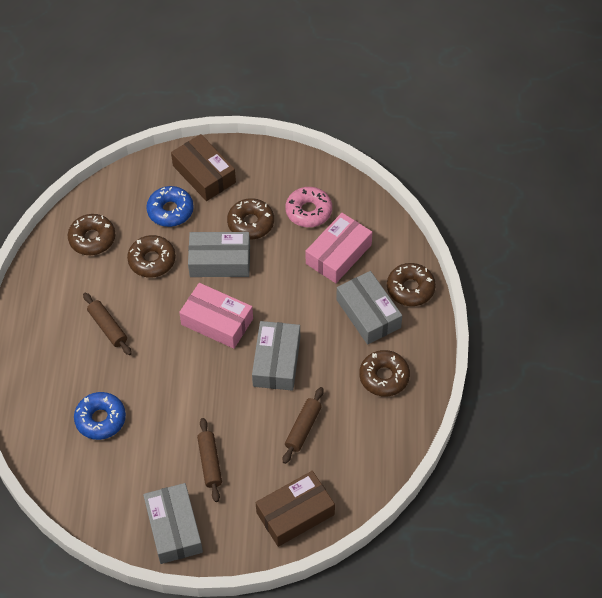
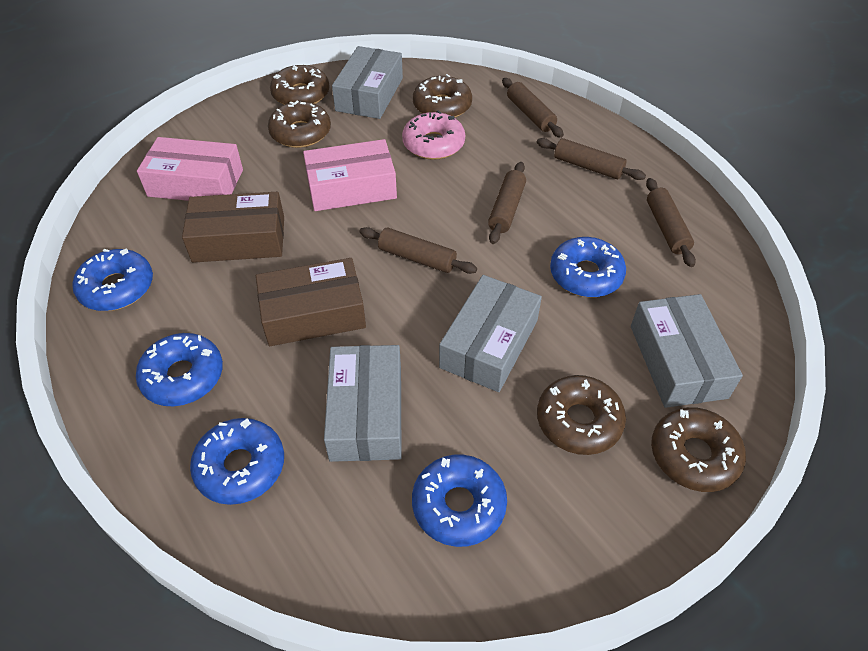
blue donut: 2 -> 5
brown rolling pin: 3 -> 5

